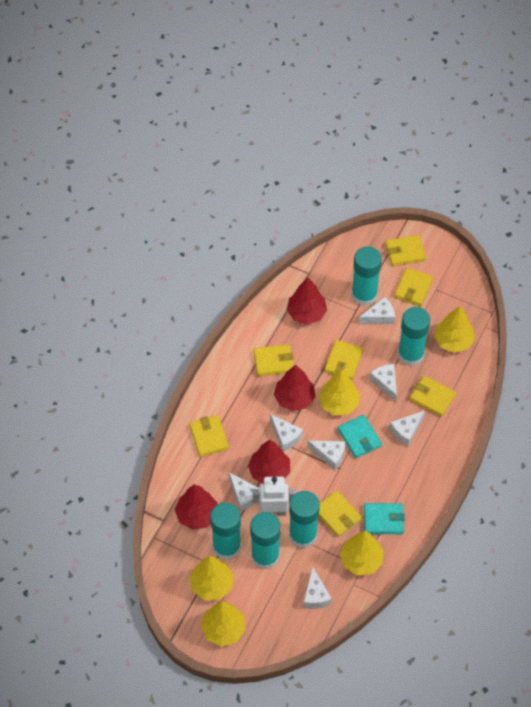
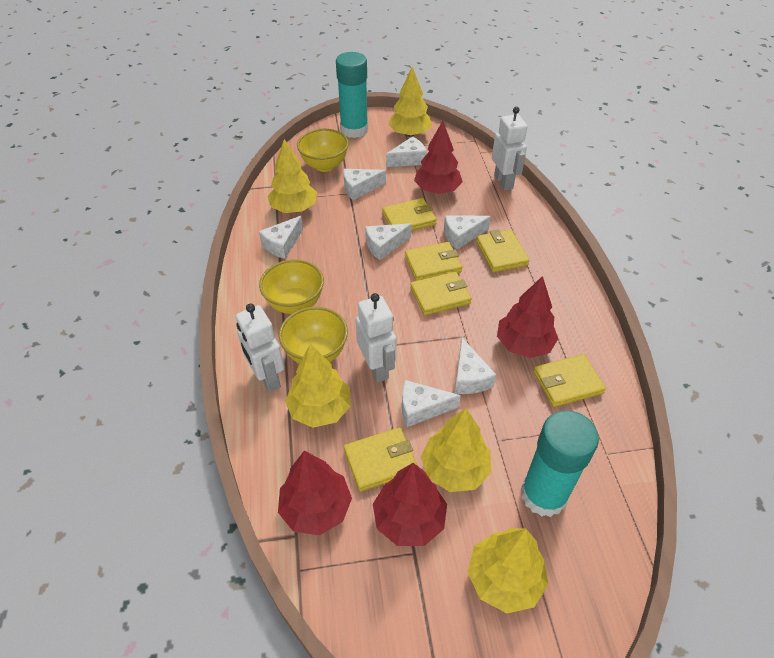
turquoise glue stick: 5 -> 2
turquoise wallet: 2 -> 0
white robot: 1 -> 3
yellow bowl: 0 -> 3
yellow wallet: 7 -> 6

